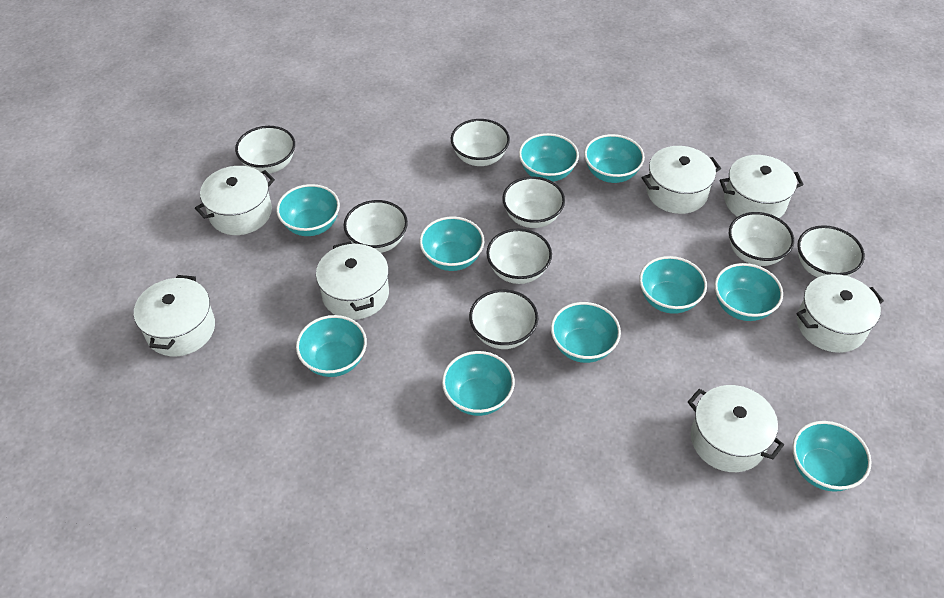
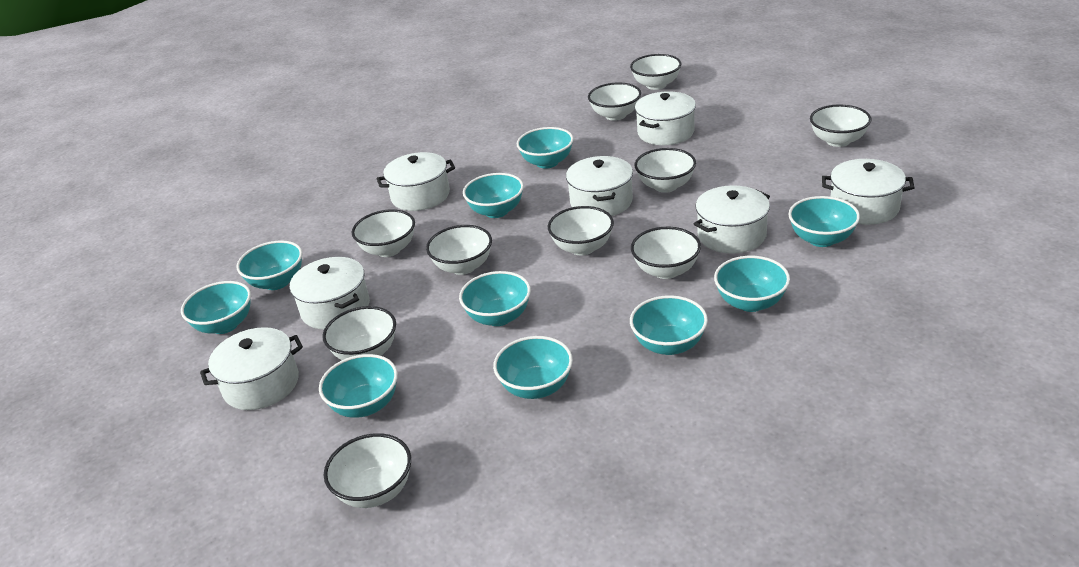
white bowl: 8 -> 10

